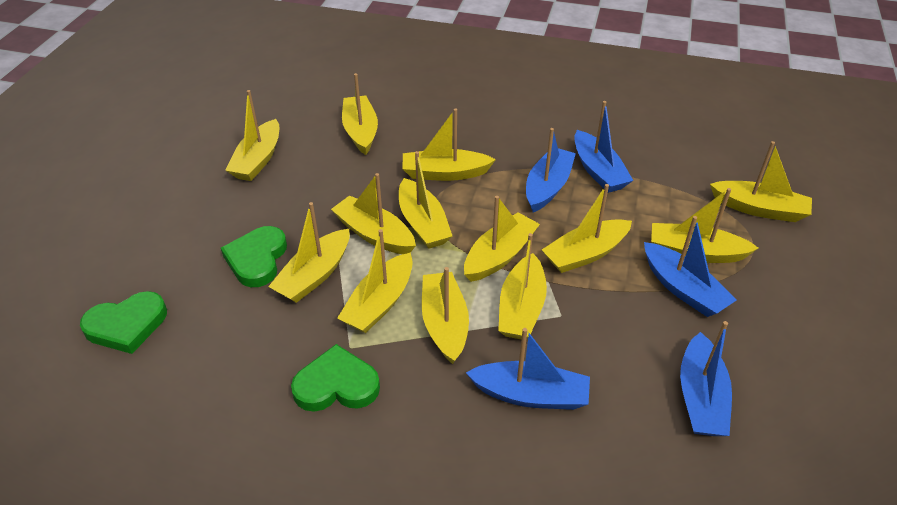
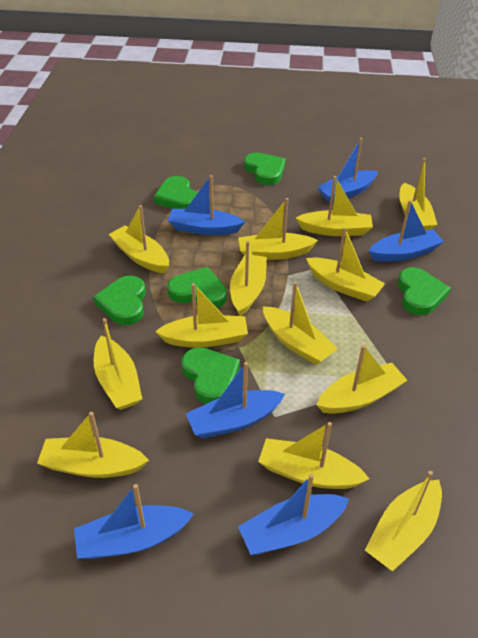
blue boat: 5 -> 6
green heart: 3 -> 6

